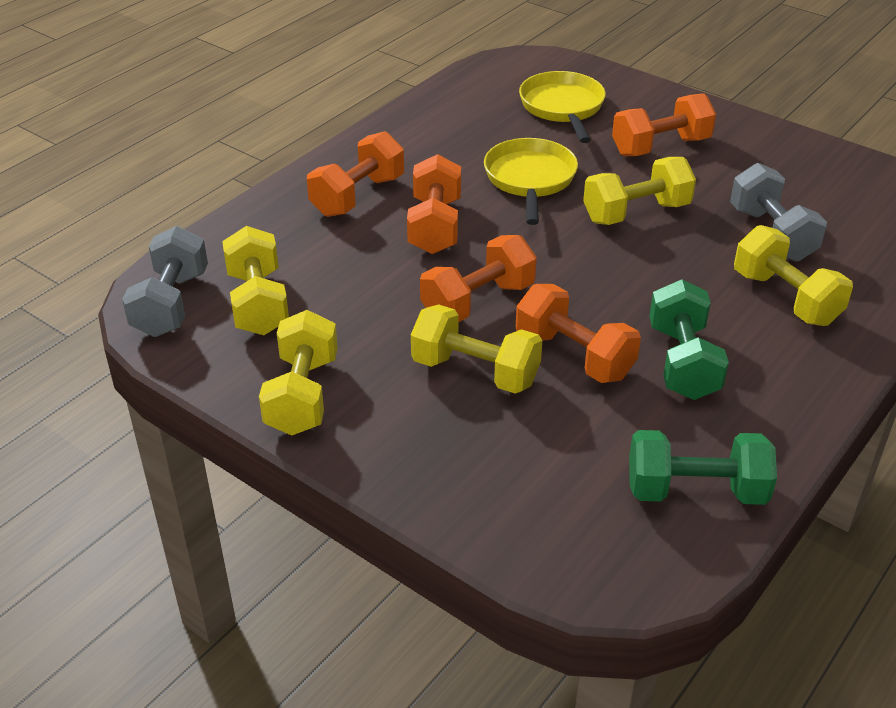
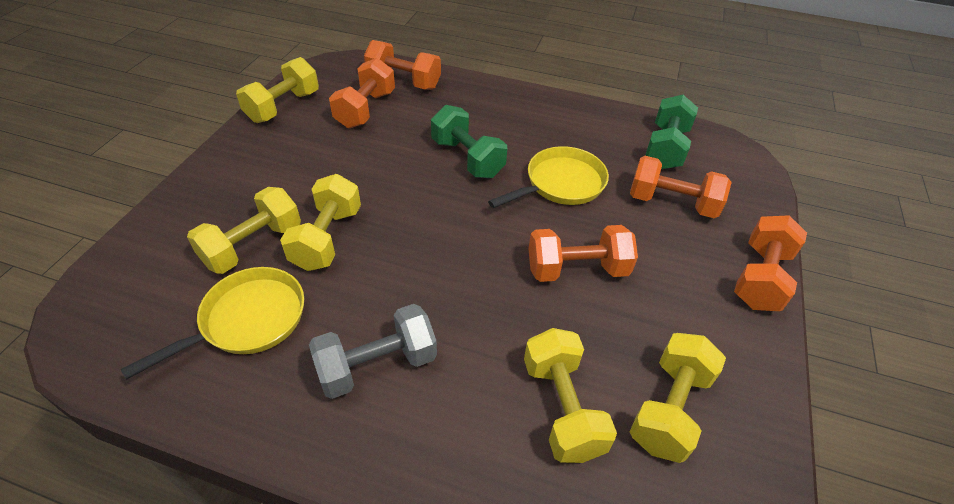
grey dumbbell: 2 -> 1

